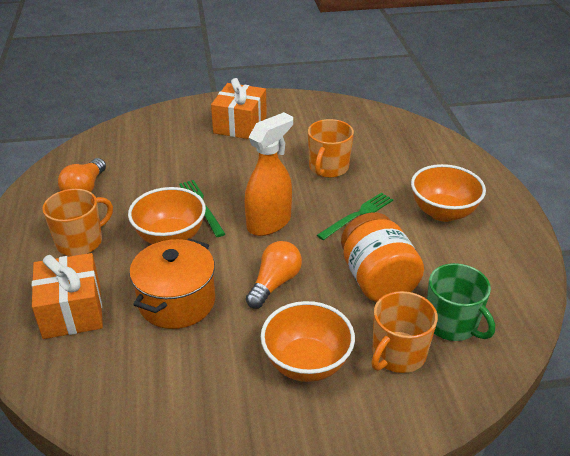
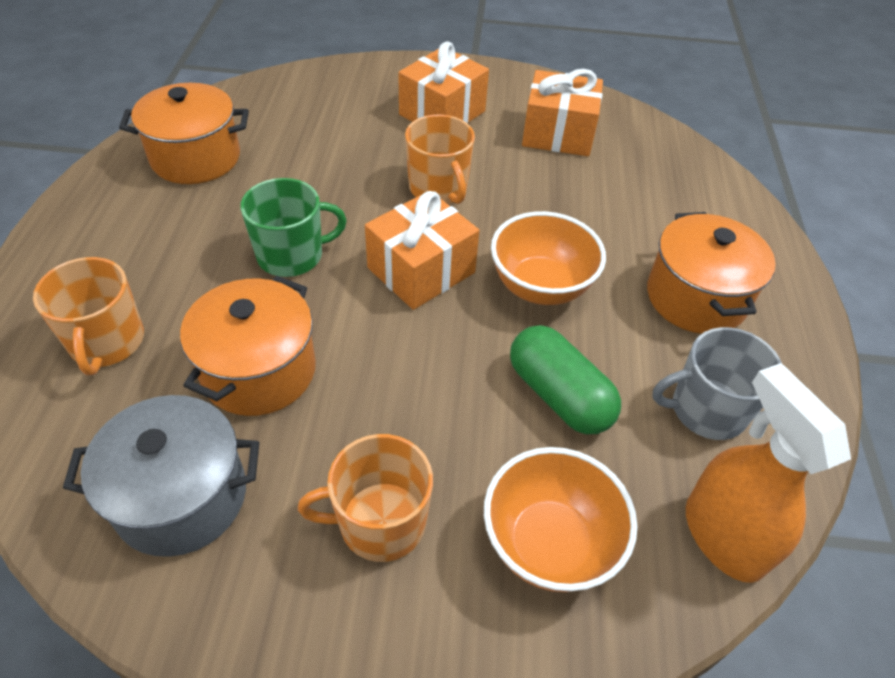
green capsule: 0 -> 1
green fork: 2 -> 0
grey mug: 0 -> 1
grey pot: 0 -> 1
orange bowl: 3 -> 2
orange gift: 2 -> 3
orange jar: 1 -> 0
orange light bulb: 2 -> 0
orange pot: 1 -> 3

